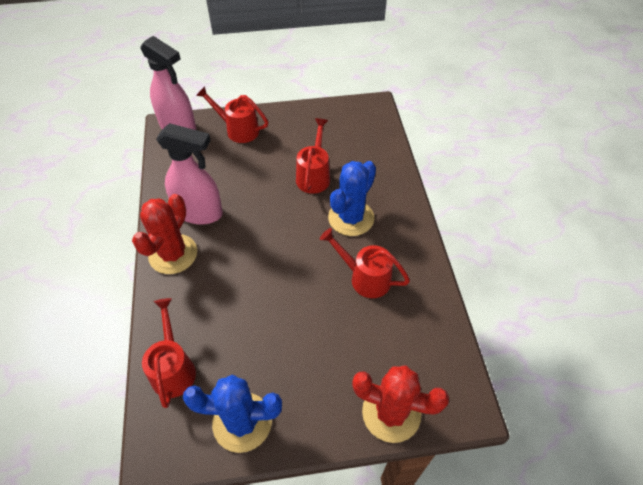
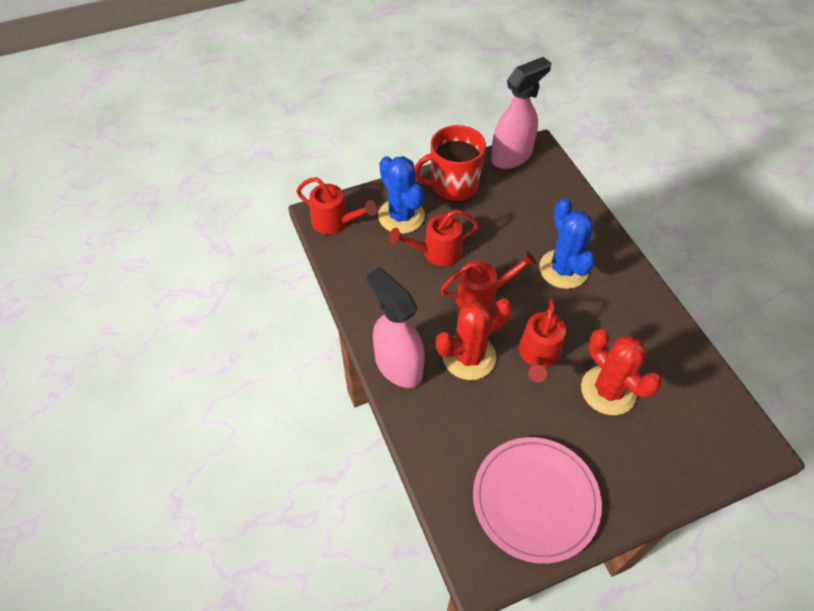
pink plate: 0 -> 1
red mug: 0 -> 1

